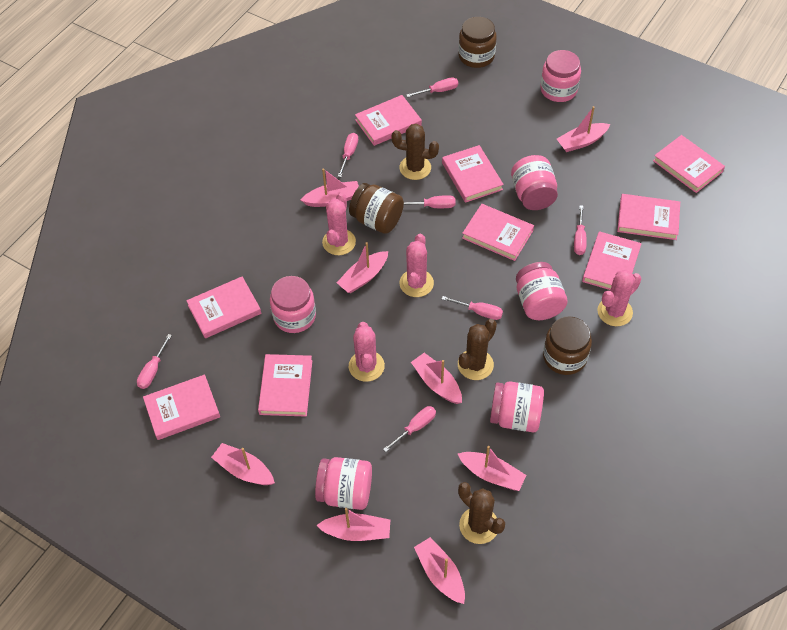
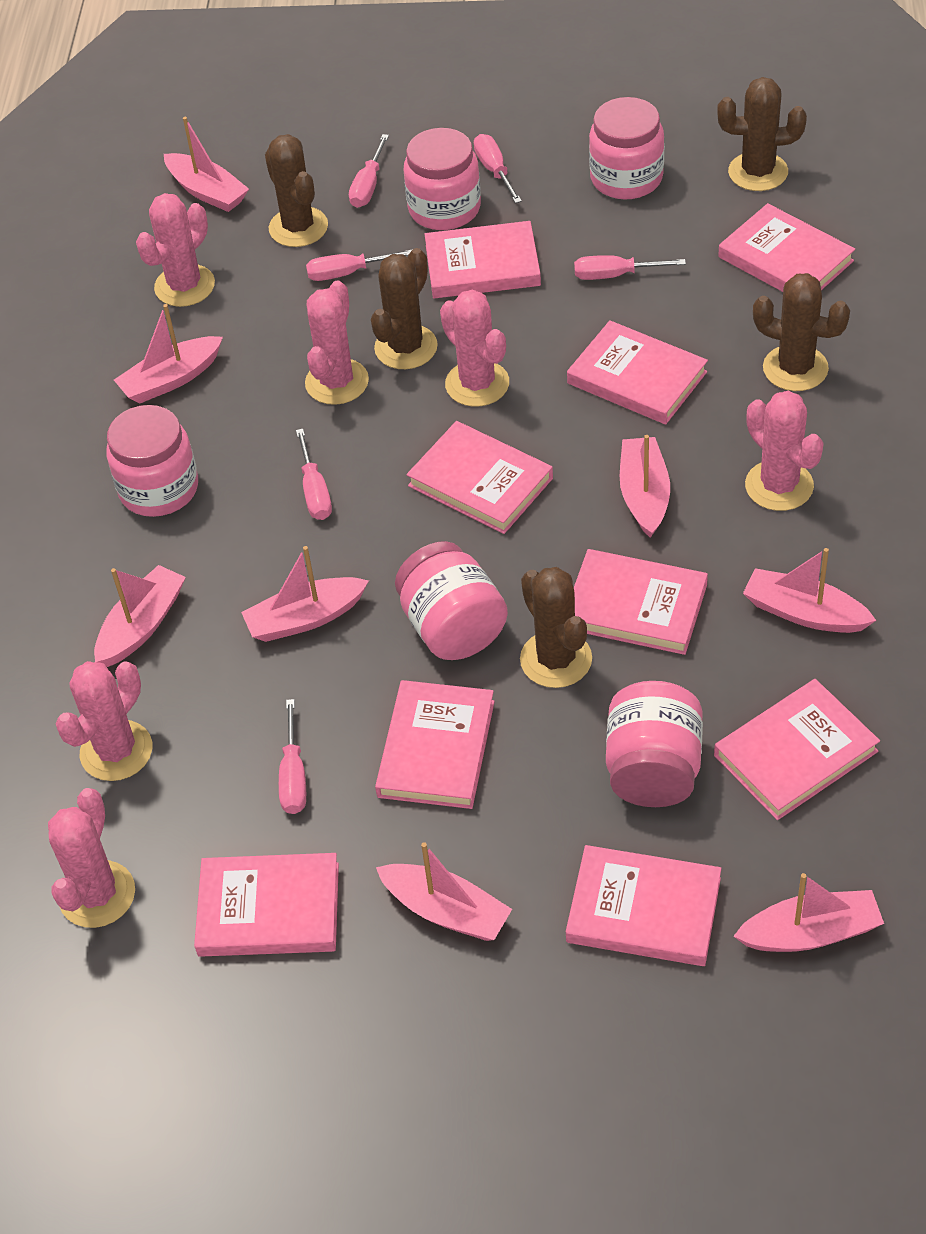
brown cactus: 3 -> 5
brown jar: 3 -> 0
pink cactus: 4 -> 6
pink jar: 6 -> 5
pink screwdriver: 7 -> 6

